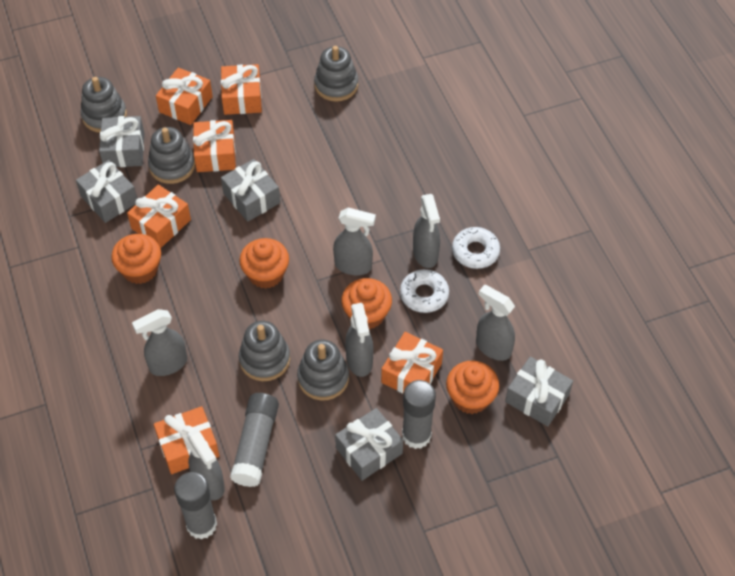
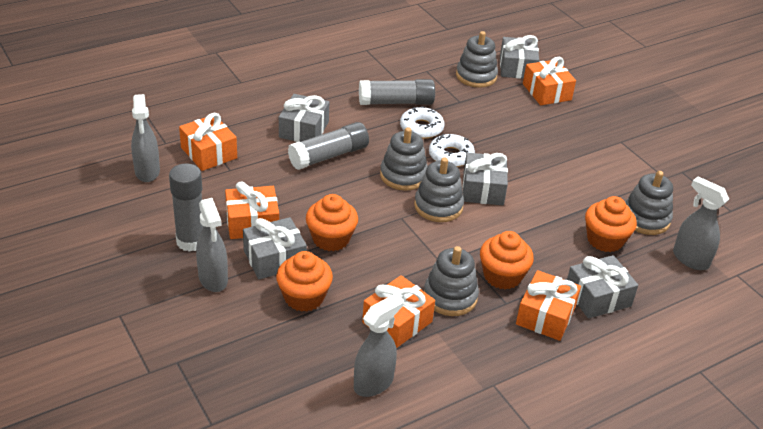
grey spray bottle: 6 -> 4
orange gift: 6 -> 5

